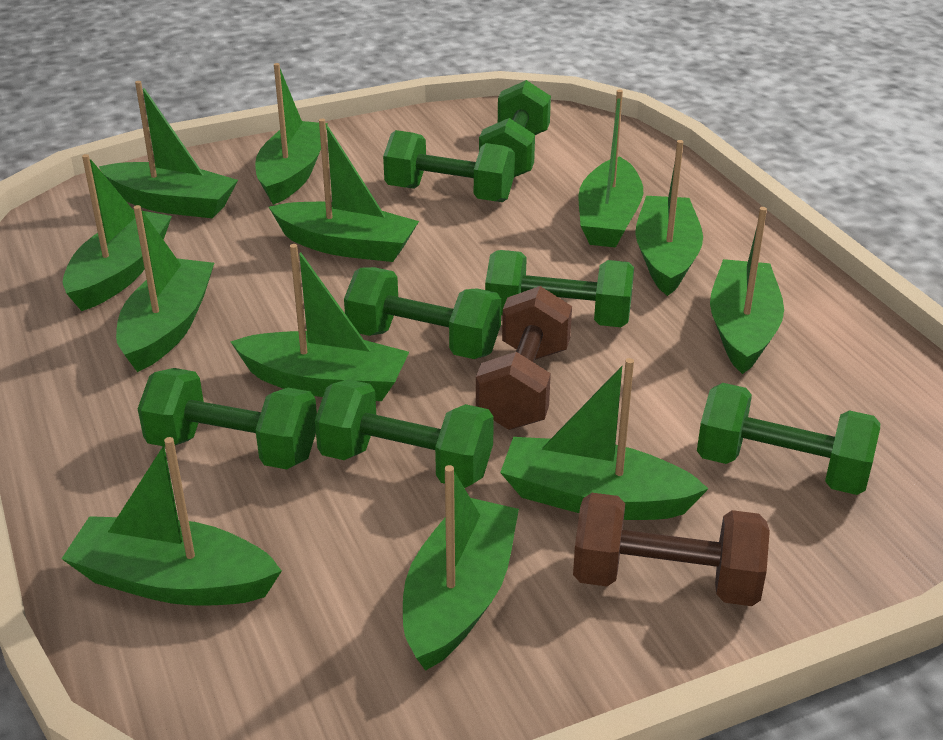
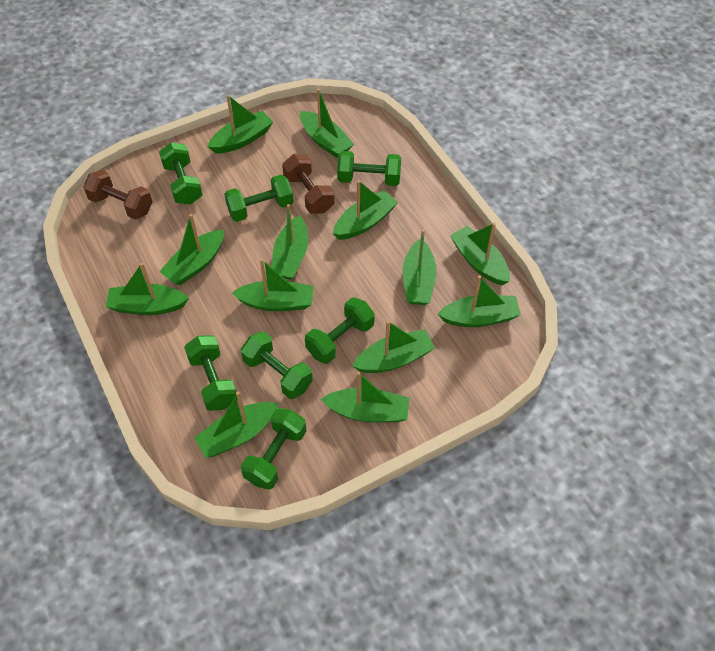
green boat: 12 -> 13

